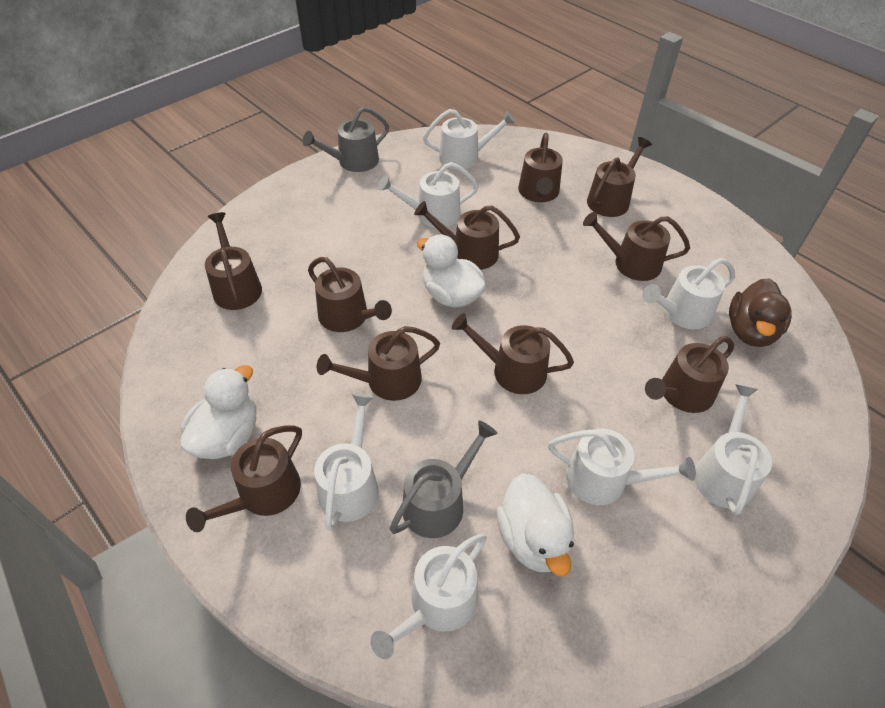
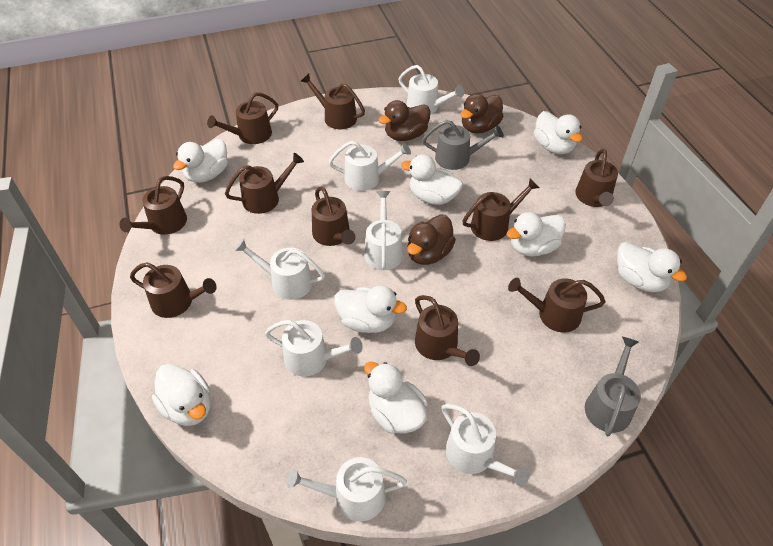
brown duck: 1 -> 3
white duck: 3 -> 8

